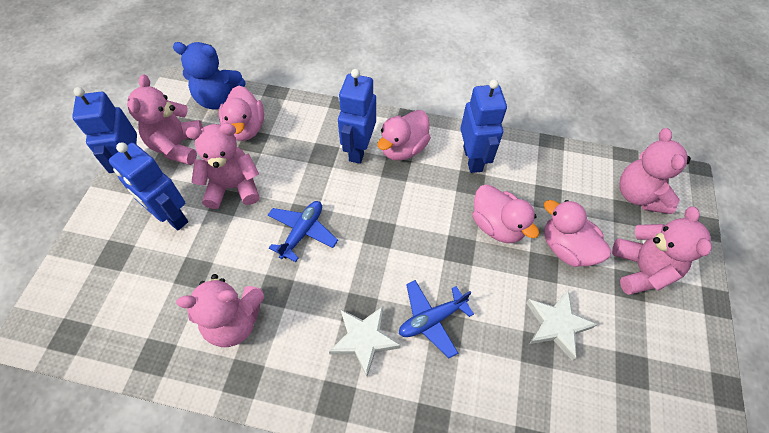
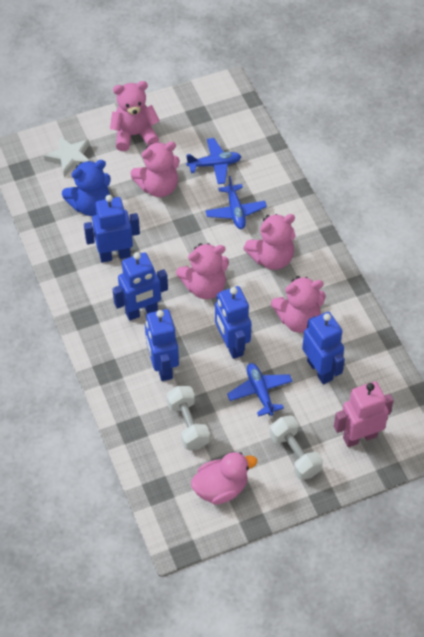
blue plane: 2 -> 3
blue robot: 4 -> 5
pink duck: 4 -> 1
pink robot: 0 -> 1
white dumbbell: 0 -> 2
white star: 2 -> 1

